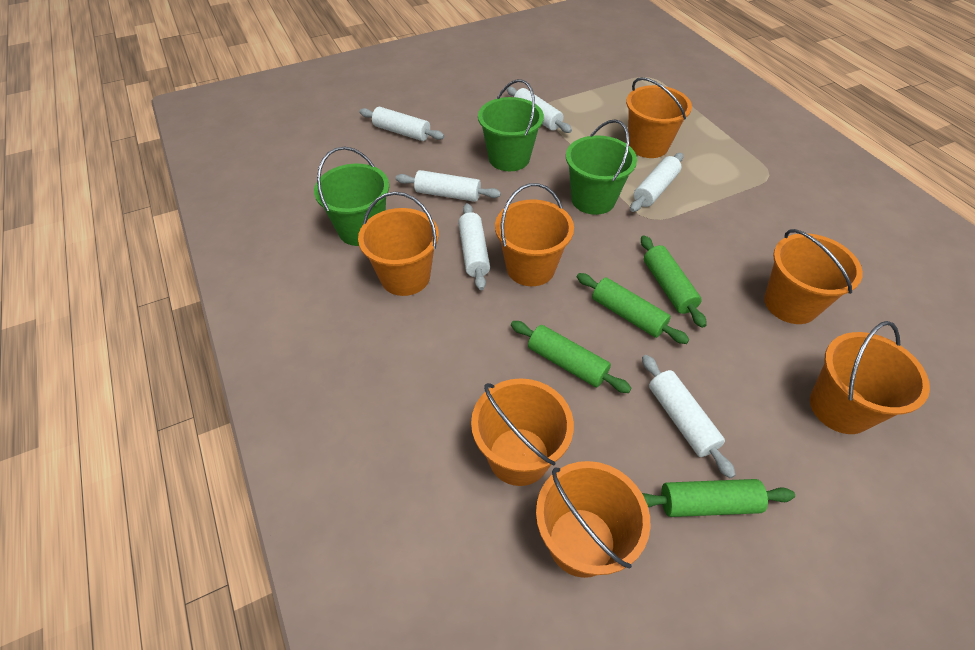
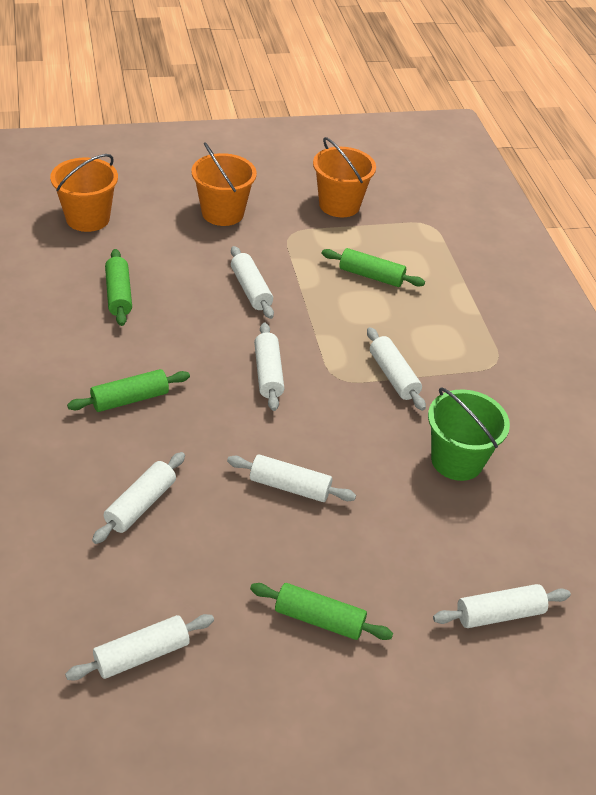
green bucket: 3 -> 1
orange bucket: 7 -> 3
white rolling pin: 6 -> 7

